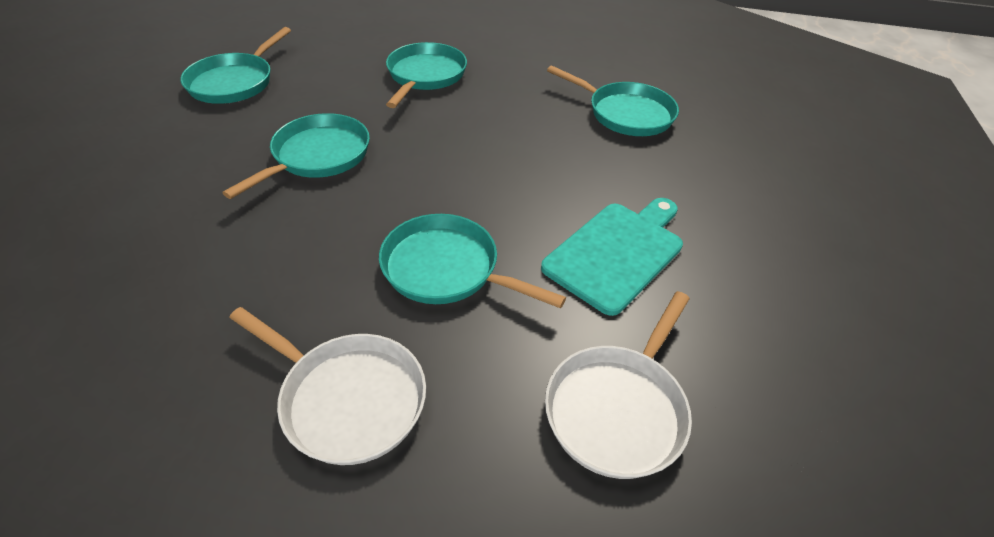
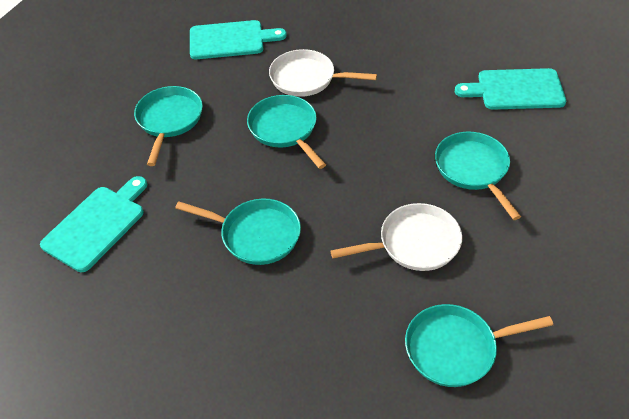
turquoise cutting board: 1 -> 3

